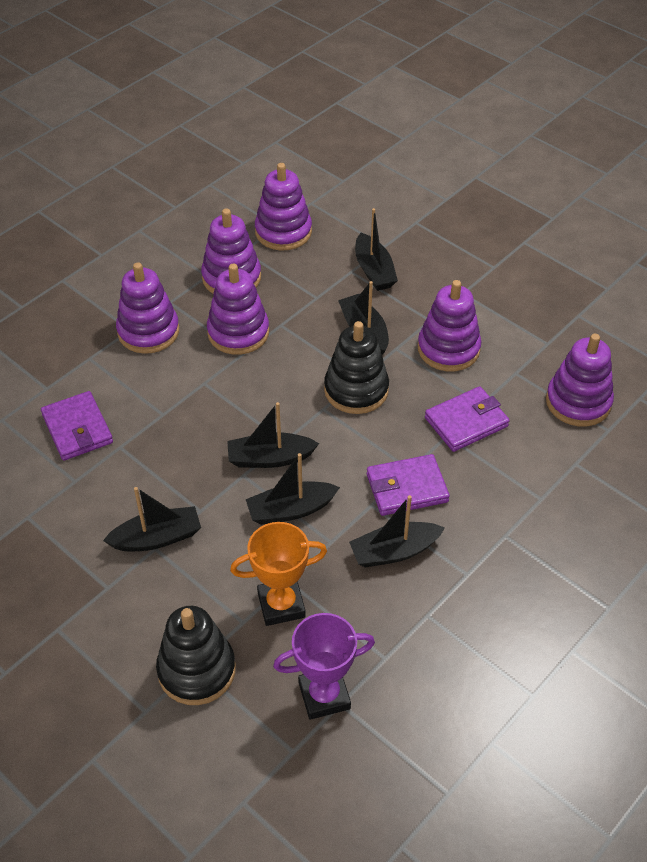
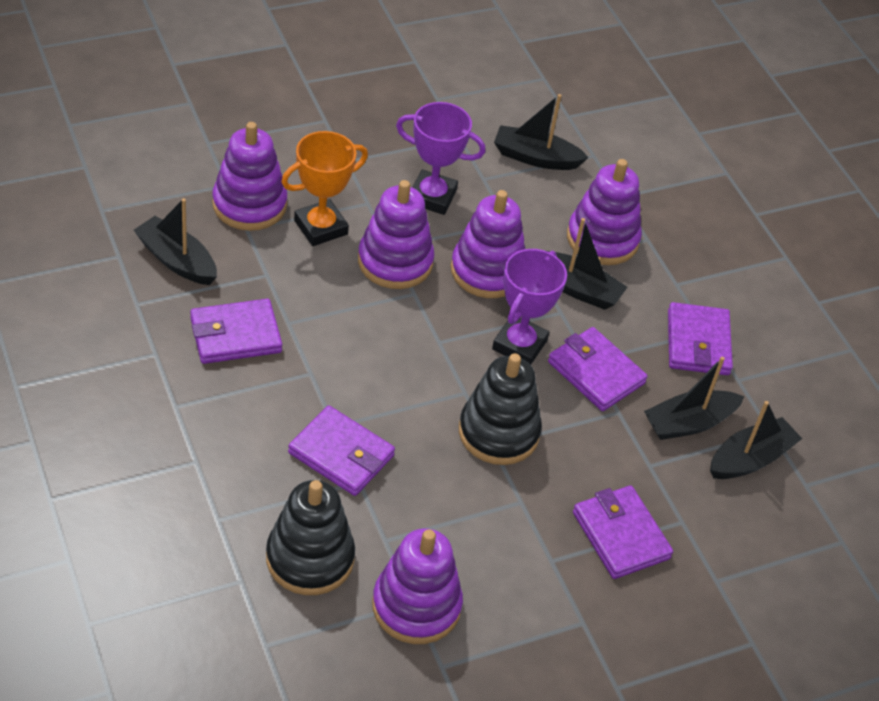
black boat: 6 -> 5
purple stacking toy: 6 -> 5
purple trophy: 1 -> 2
purple wallet: 3 -> 5

